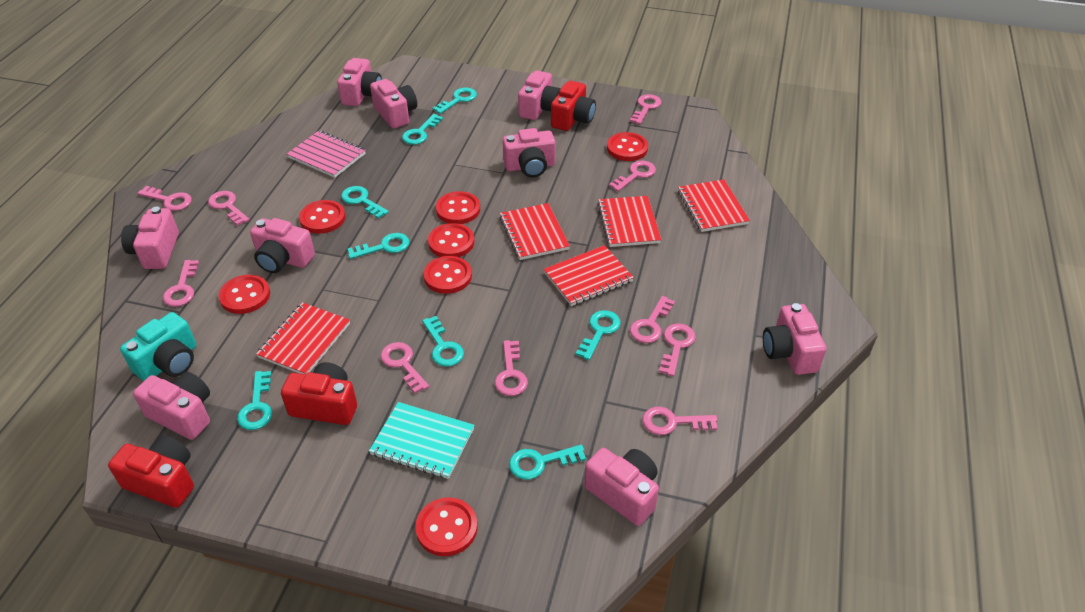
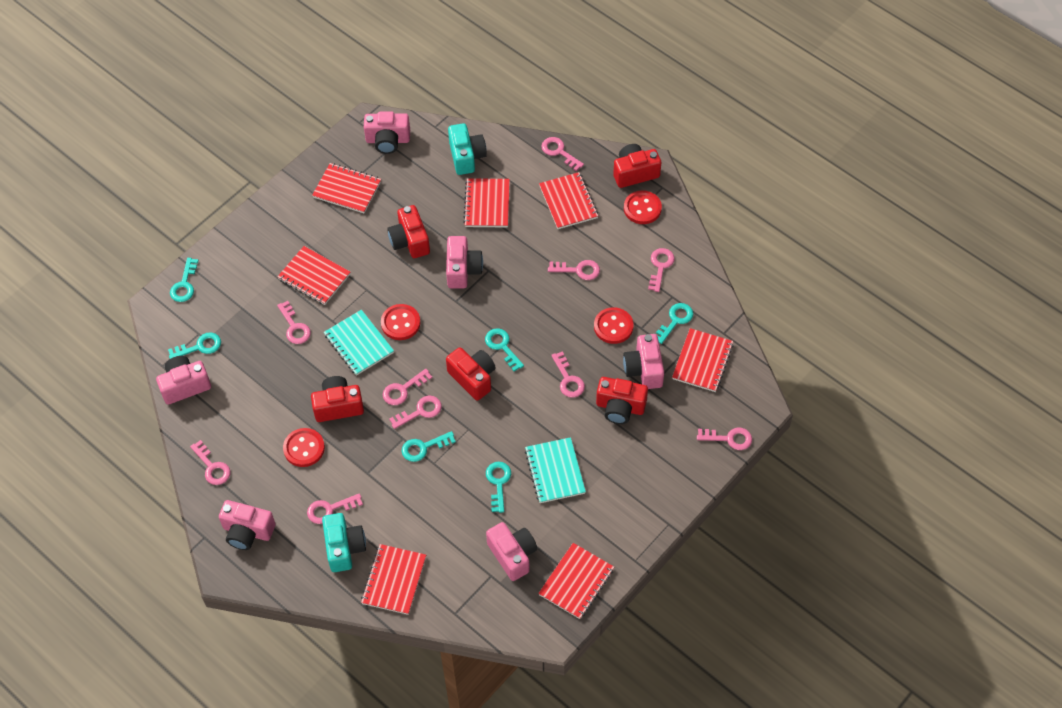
pink camera: 9 -> 6
pink notebook: 1 -> 0
red button: 7 -> 4
red camera: 3 -> 5
red notebook: 5 -> 7
turquoise camera: 1 -> 2
turquoise key: 8 -> 6
turquoise notebook: 1 -> 2

